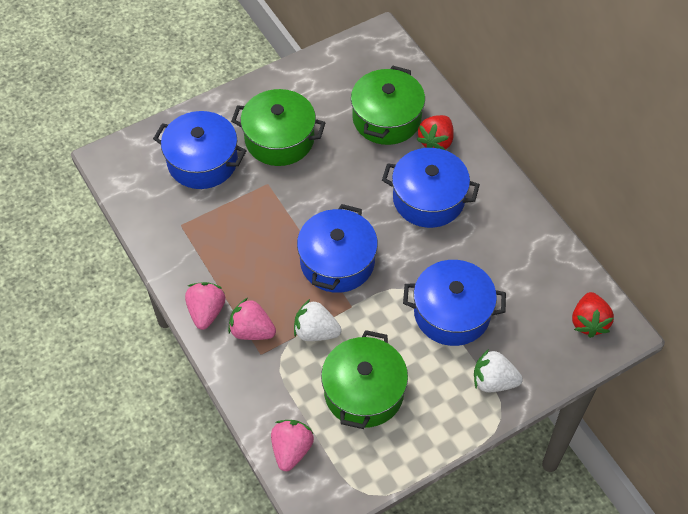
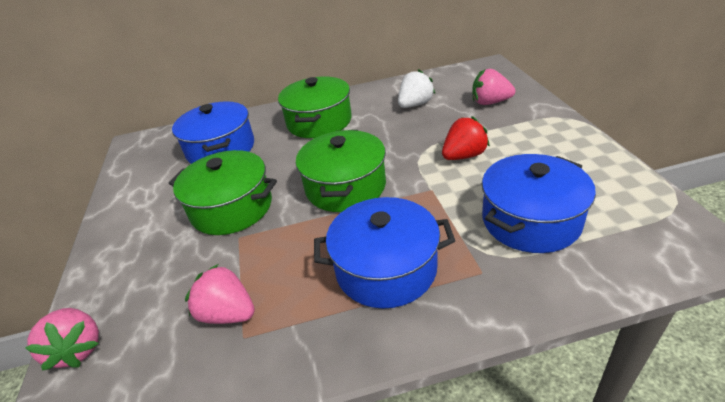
blue pot: 4 -> 3
red strawberry: 2 -> 1
white strawberry: 2 -> 1

